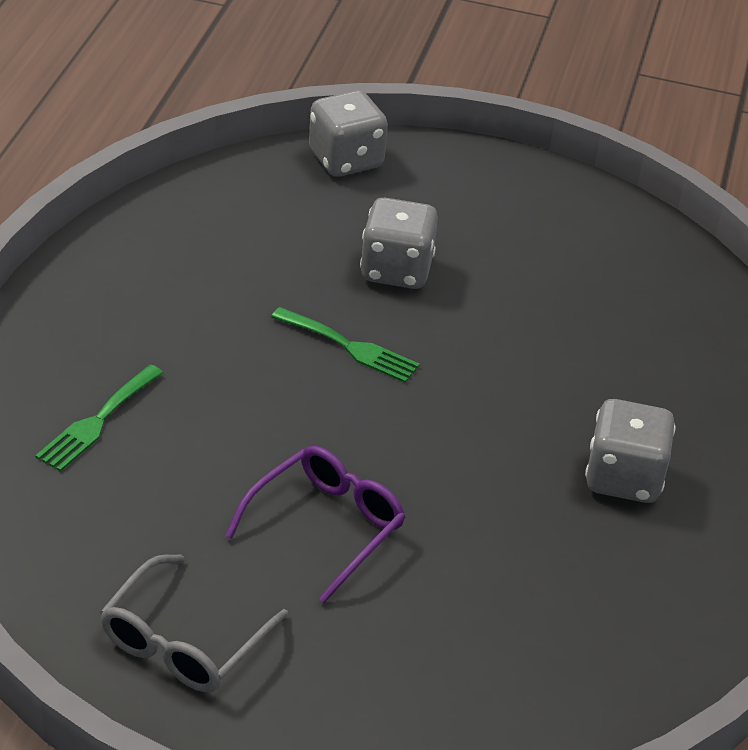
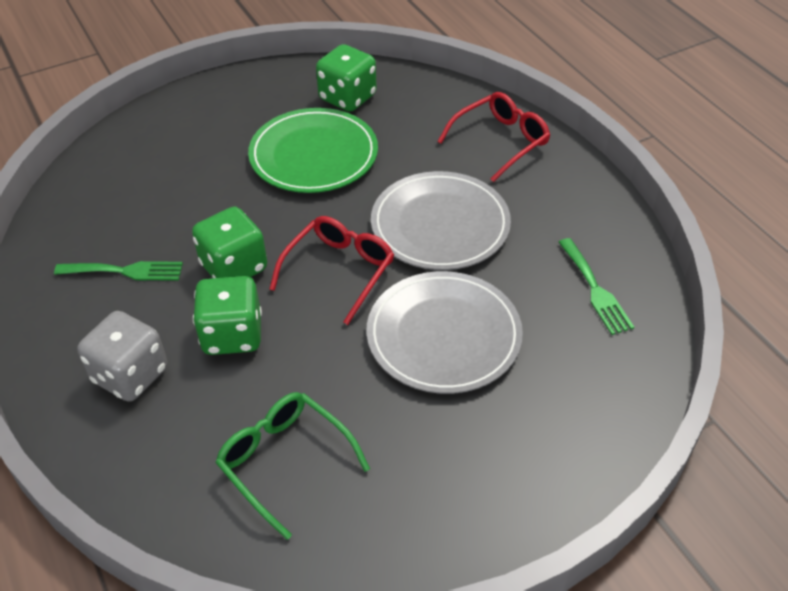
green dice: 0 -> 3
green glasses: 0 -> 1
green plate: 0 -> 1
grey dice: 3 -> 1
grey glasses: 1 -> 0
grey plate: 0 -> 2
purple glasses: 1 -> 0
red glasses: 0 -> 2

